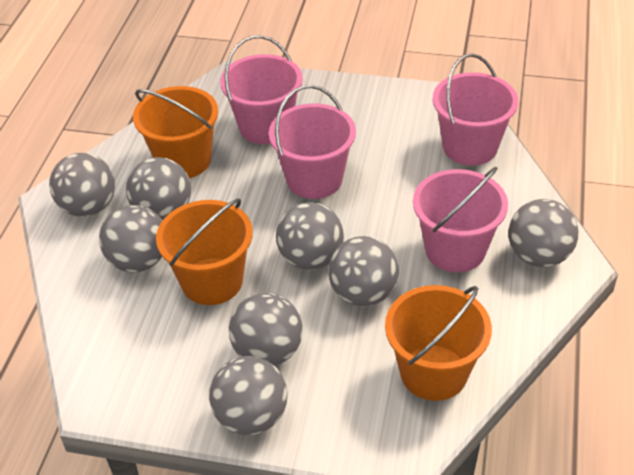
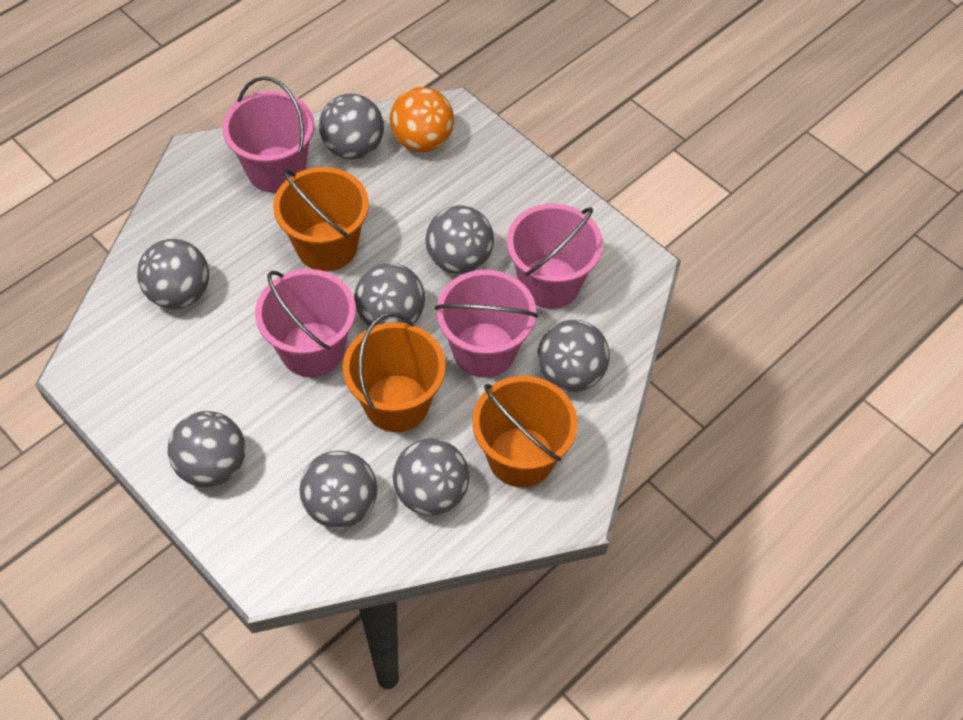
orange ball: 0 -> 1

